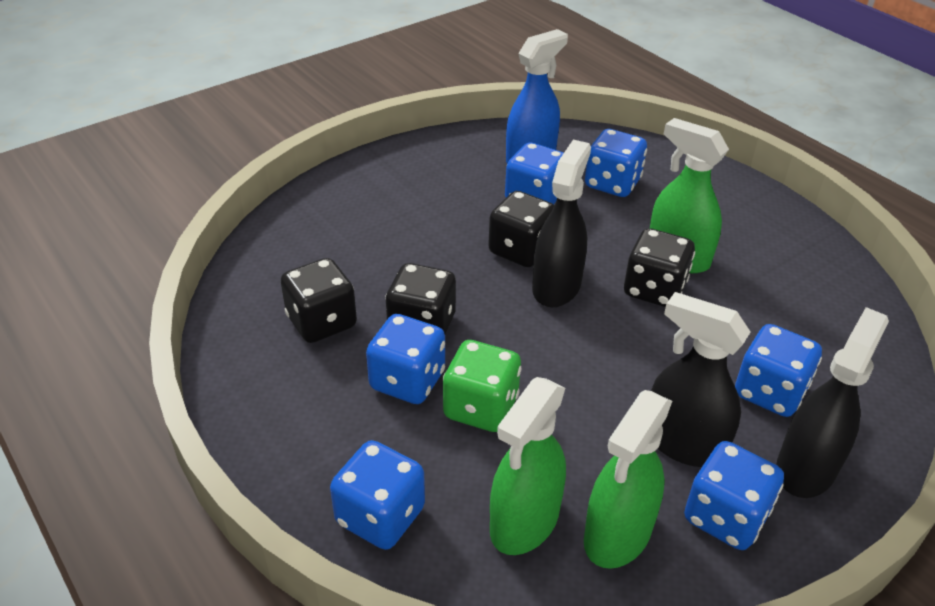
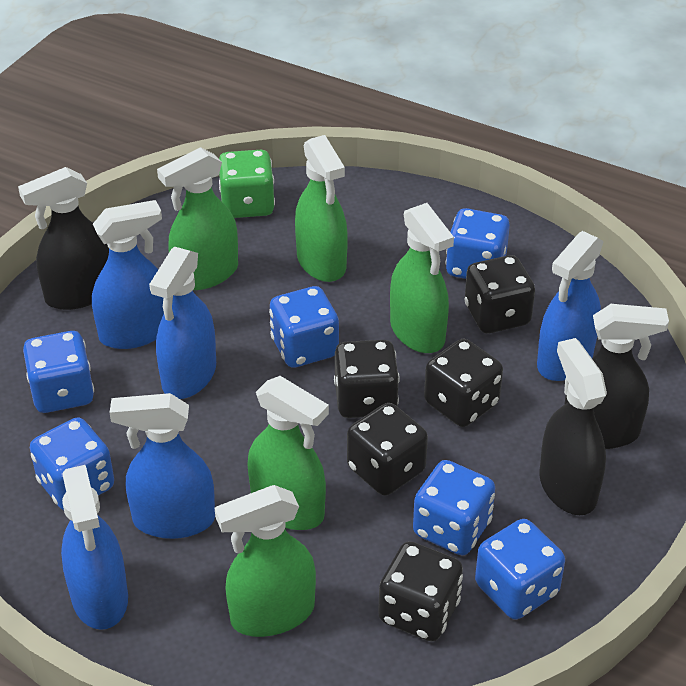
black dice: 4 -> 5
blue spray bottle: 1 -> 5
green spray bottle: 3 -> 5

